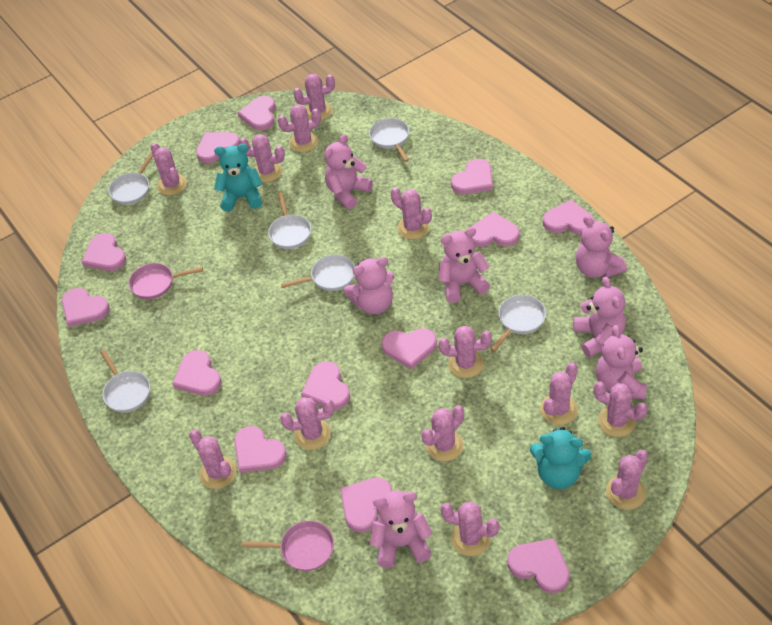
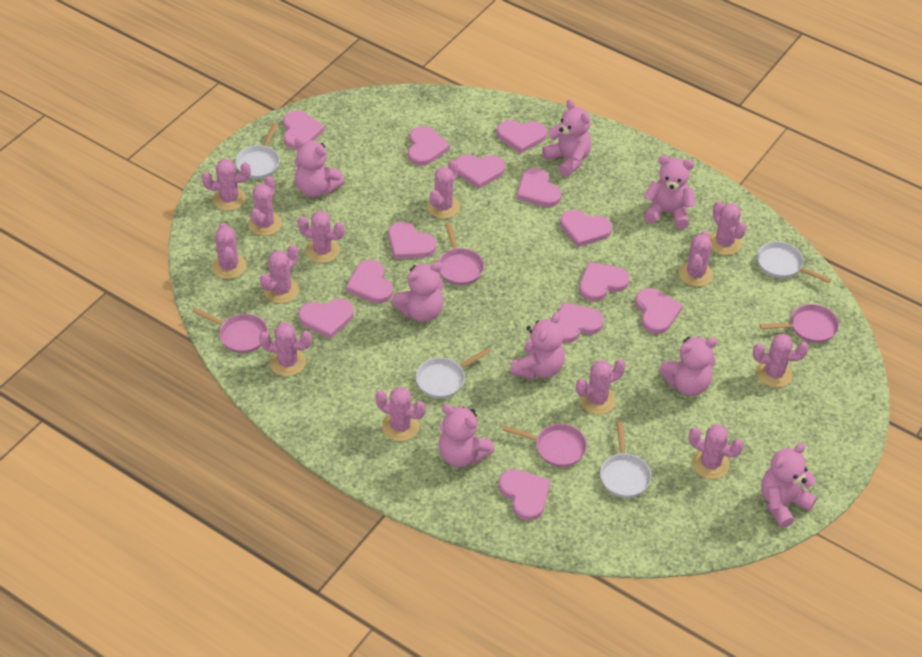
pink pan: 2 -> 4
pink teddy bear: 7 -> 8
turquoise teddy bear: 2 -> 0
white pan: 6 -> 4

